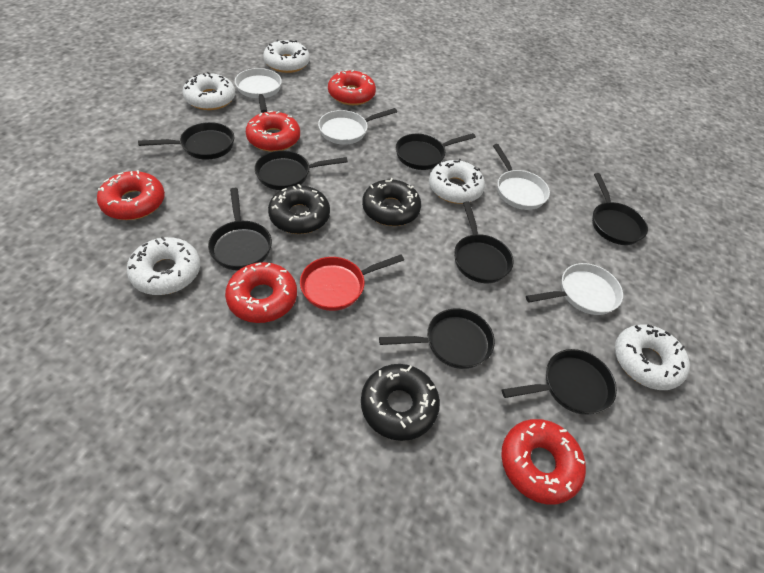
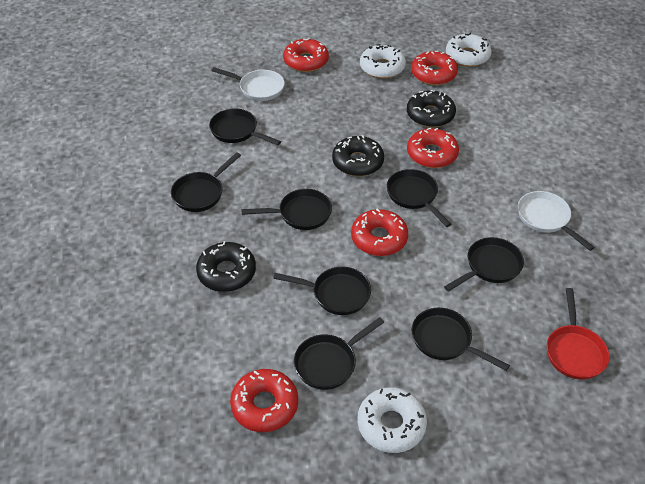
white donut: 5 -> 3
white pan: 4 -> 2

